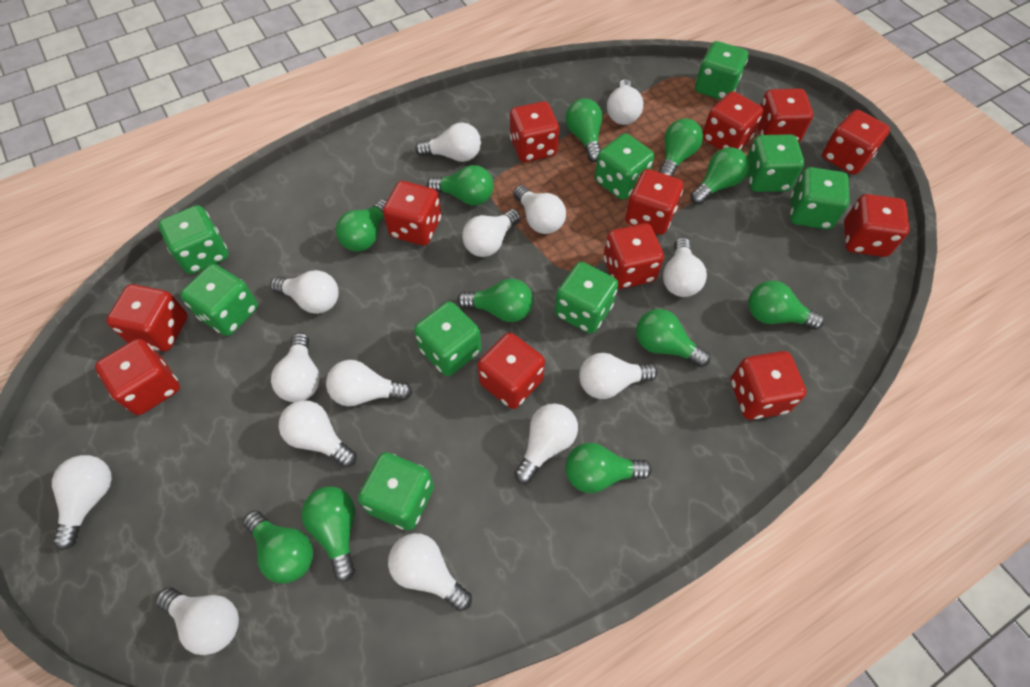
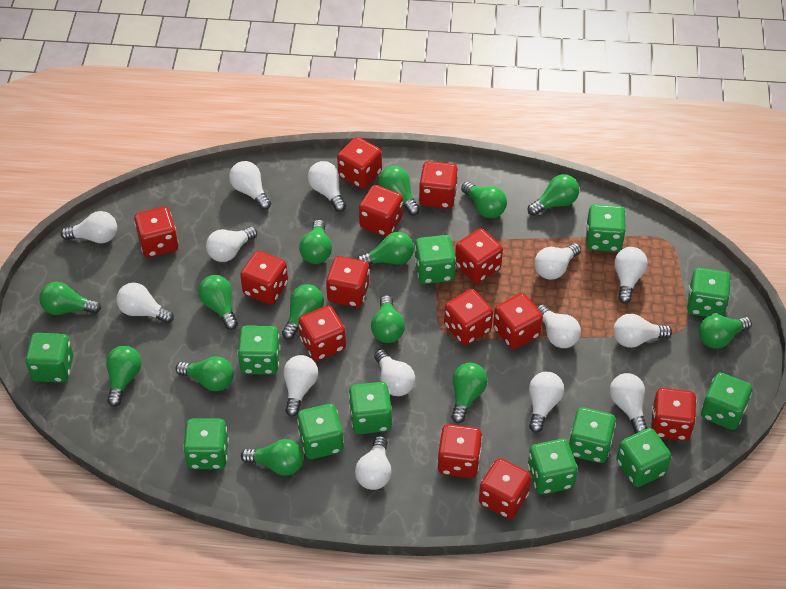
green dice: 9 -> 12
green light bulb: 11 -> 14
red dice: 12 -> 13

